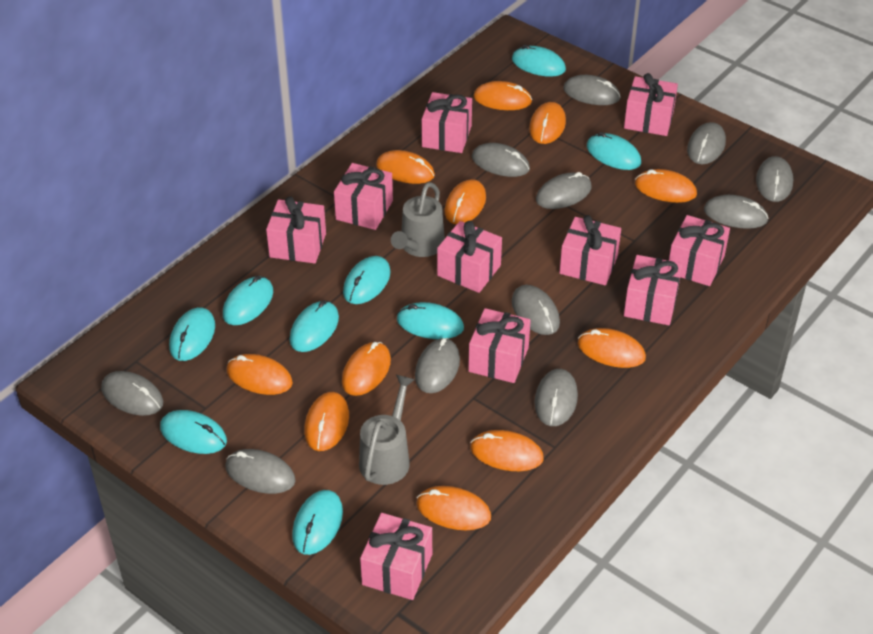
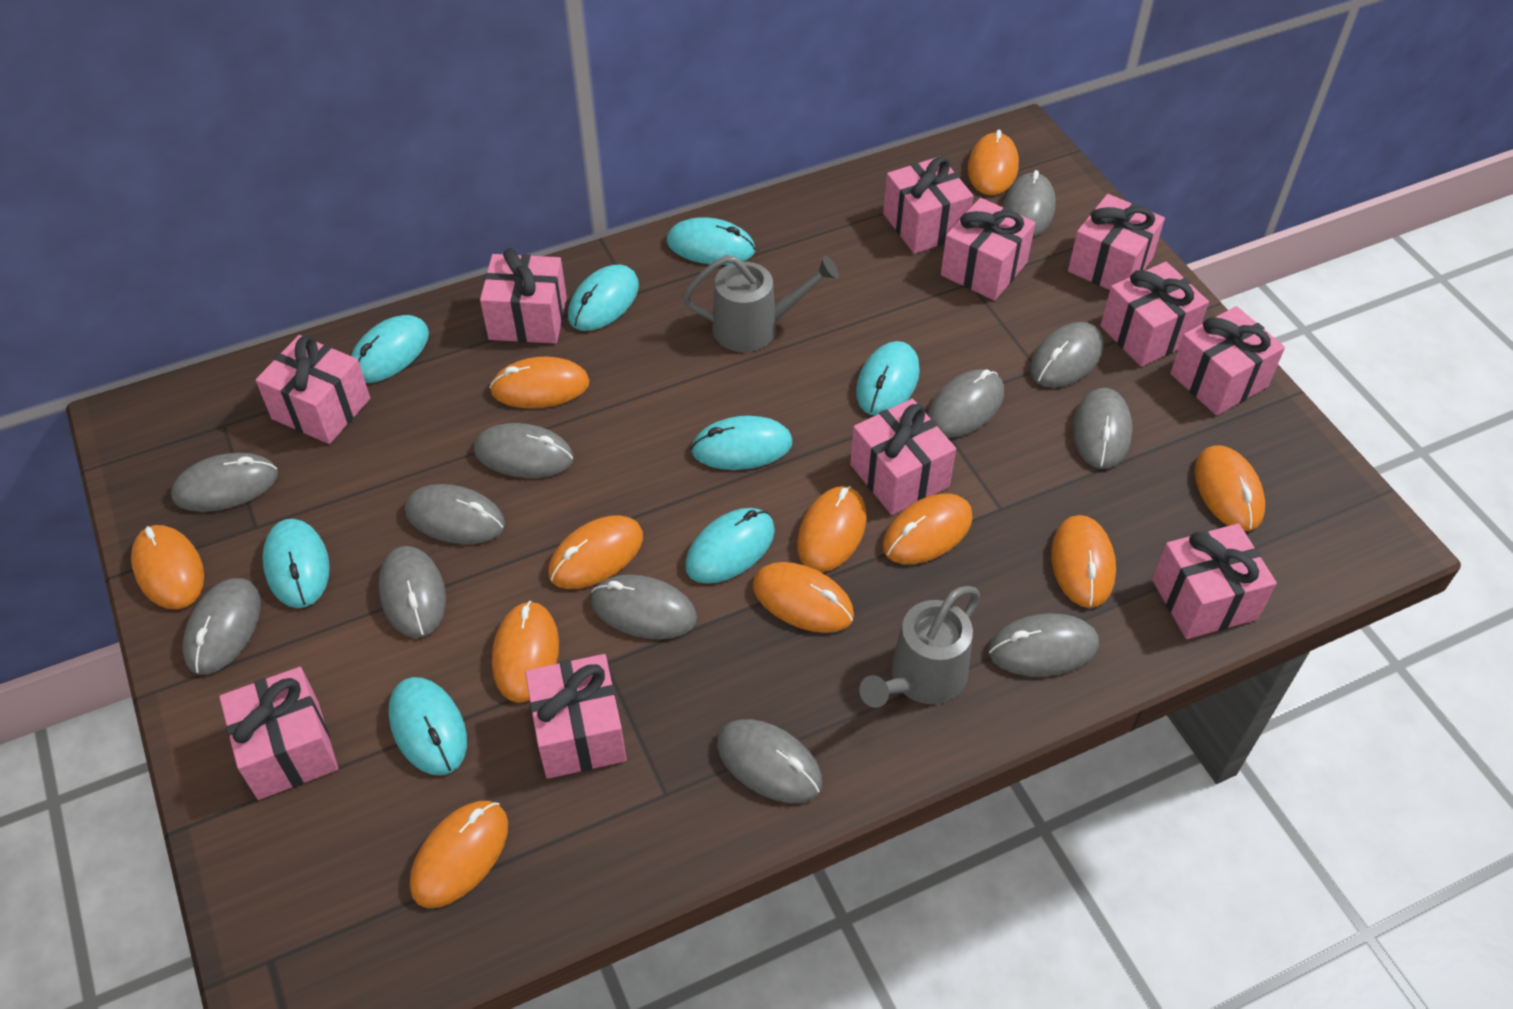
grey mouse: 11 -> 12
pink gift: 10 -> 11
turquoise mouse: 9 -> 8

